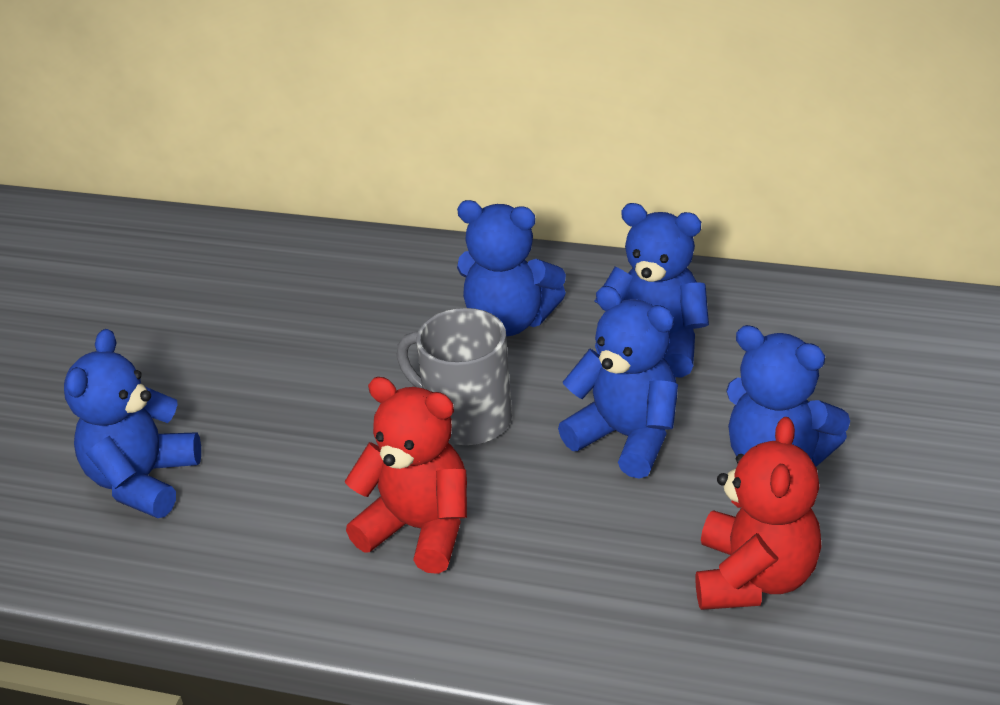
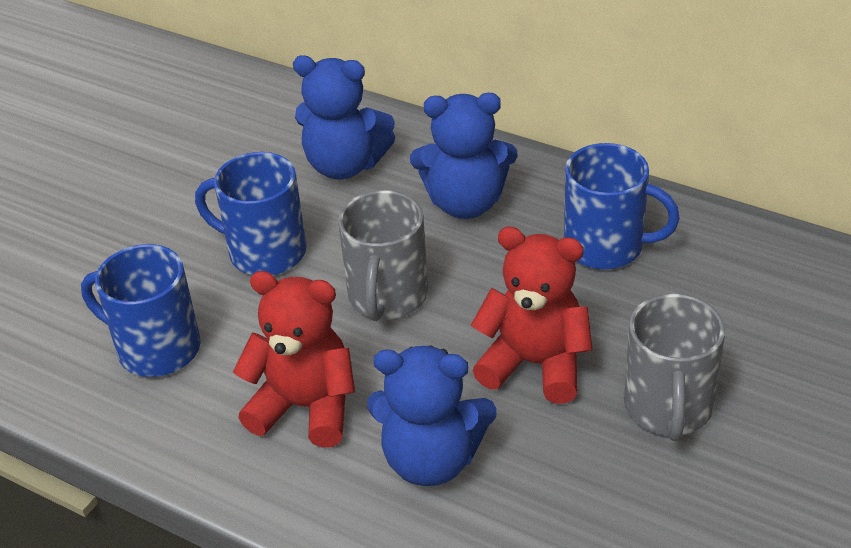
blue mug: 0 -> 3
blue teddy bear: 5 -> 3
grey mug: 1 -> 2

